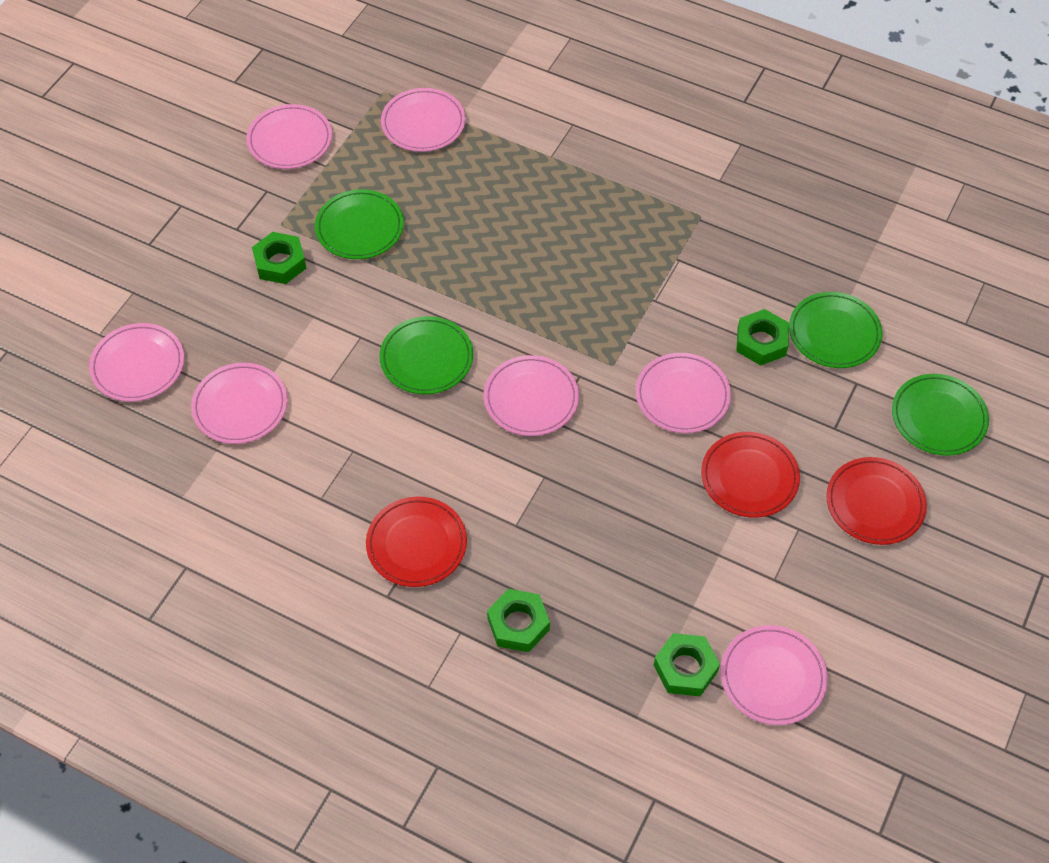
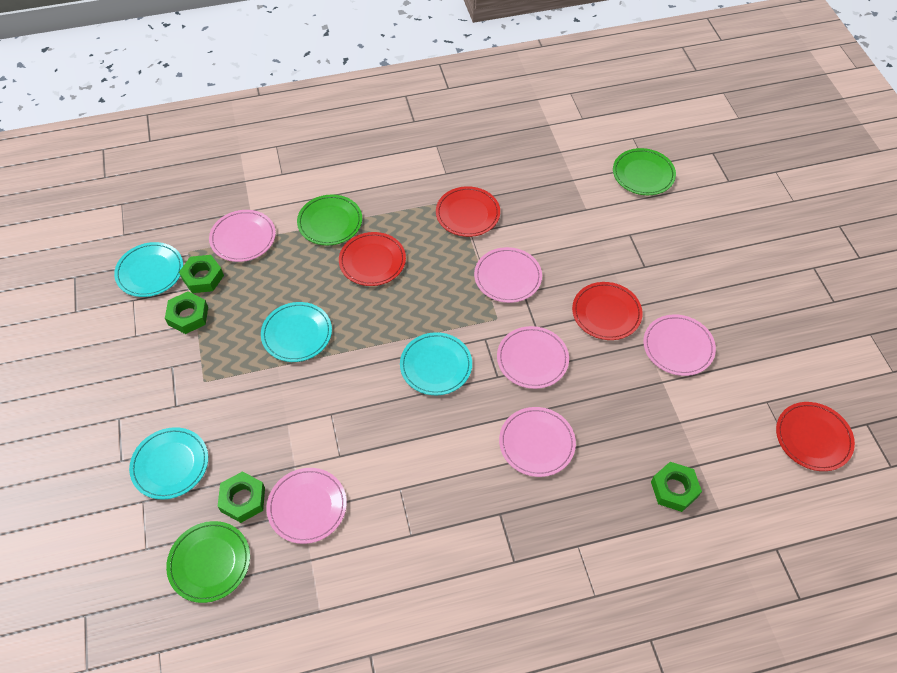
green plate: 4 -> 3
pink plate: 7 -> 6
red plate: 3 -> 4
turquoise plate: 0 -> 4

